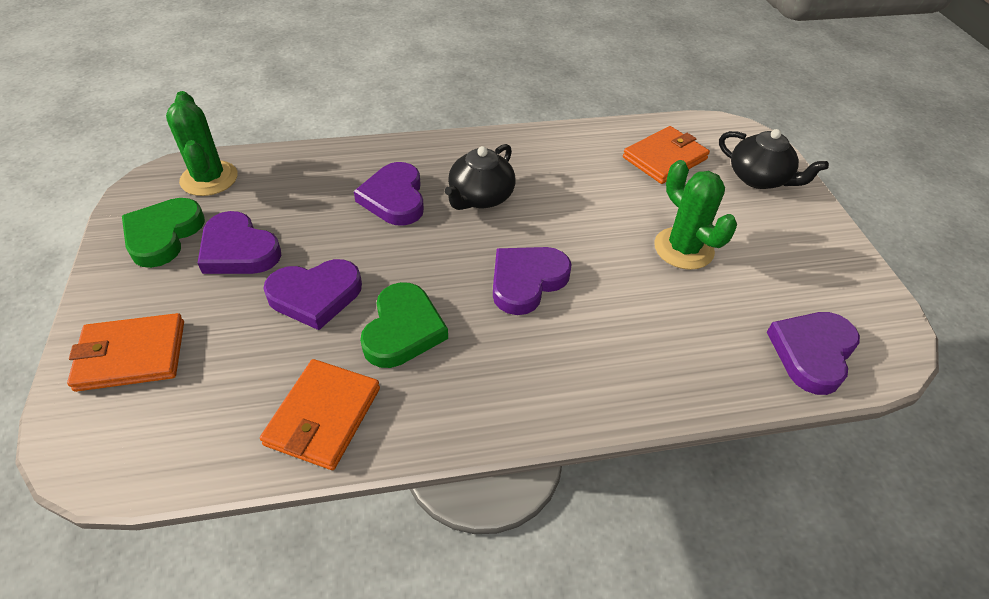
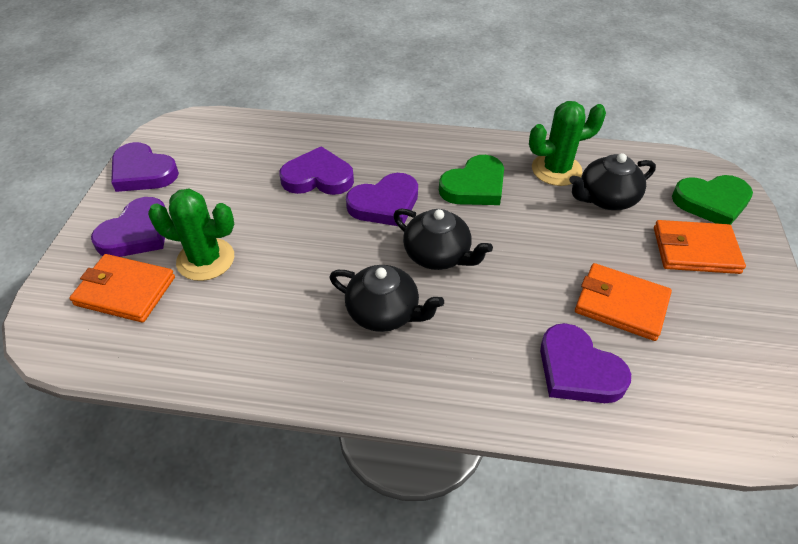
black teapot: 2 -> 3

